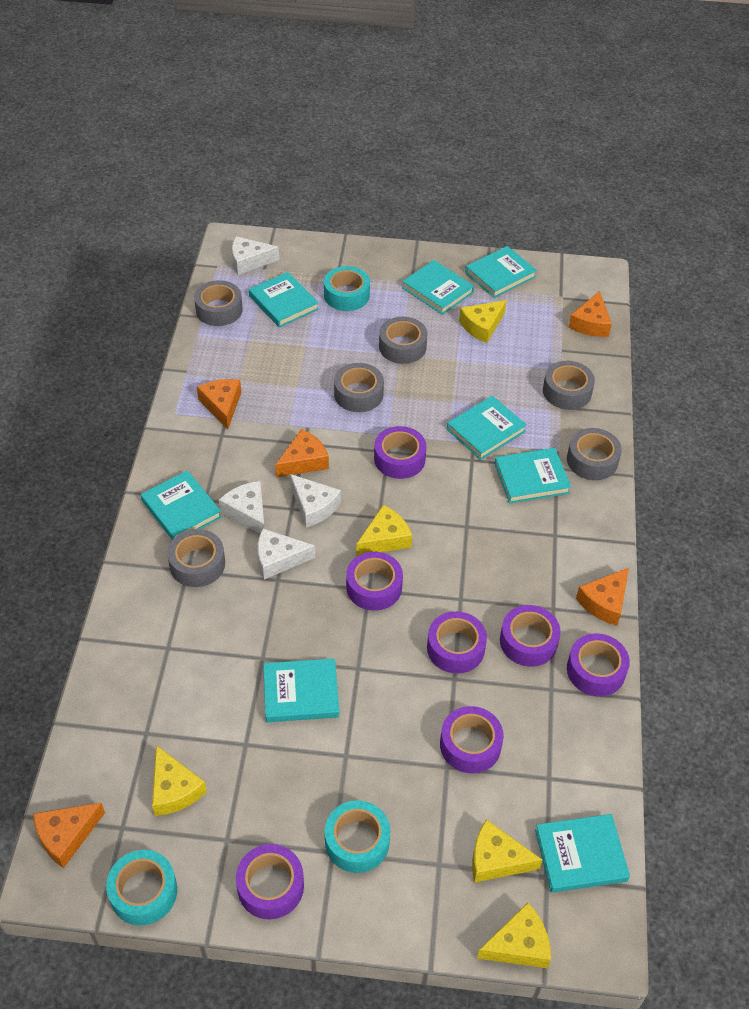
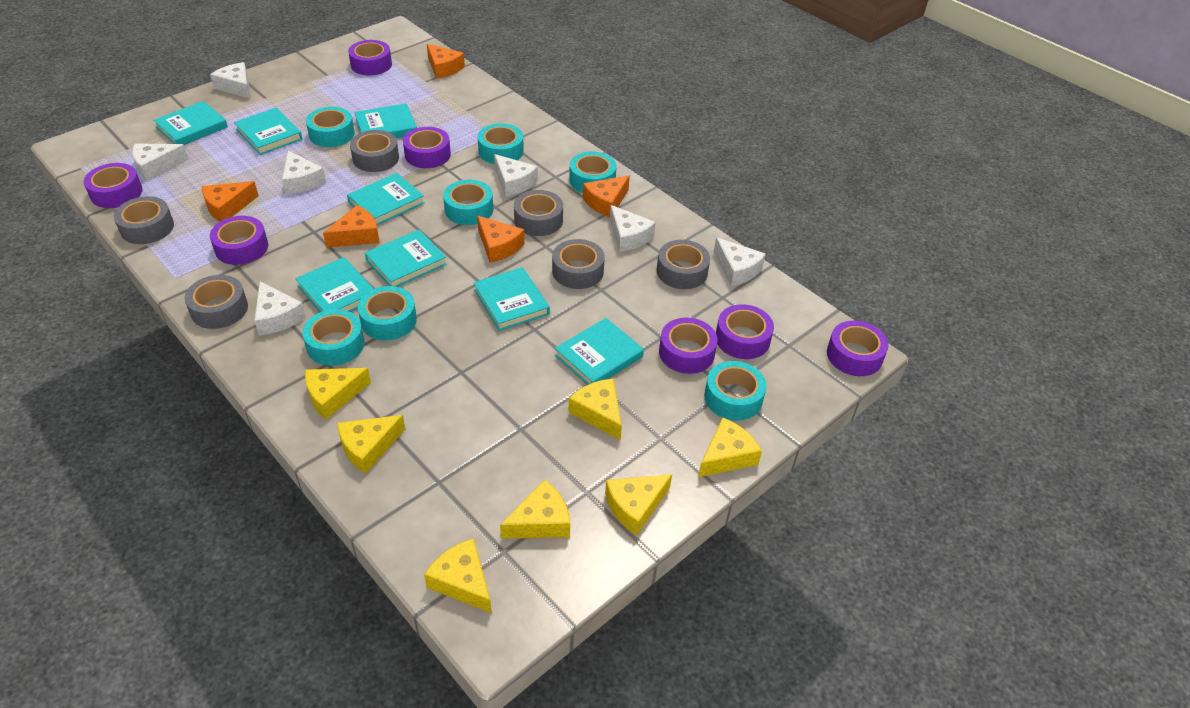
turquoise tape: 3 -> 7
white cheese: 4 -> 7
yellow cheese: 5 -> 7

